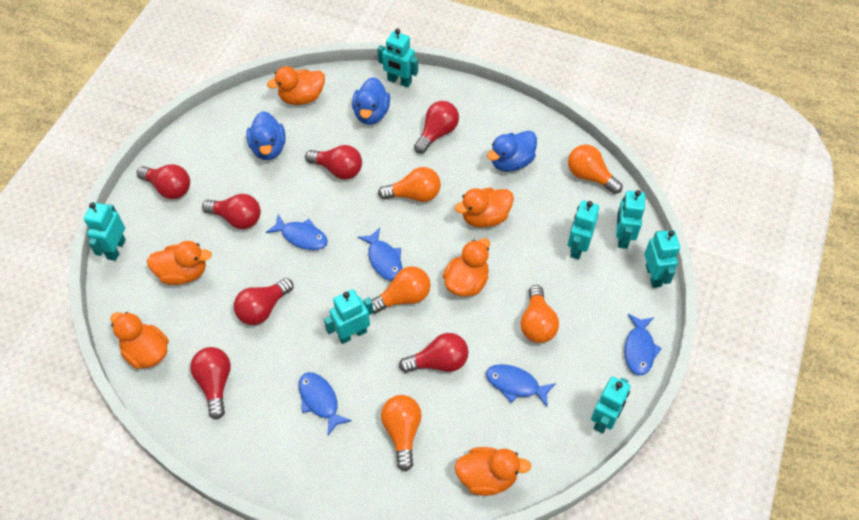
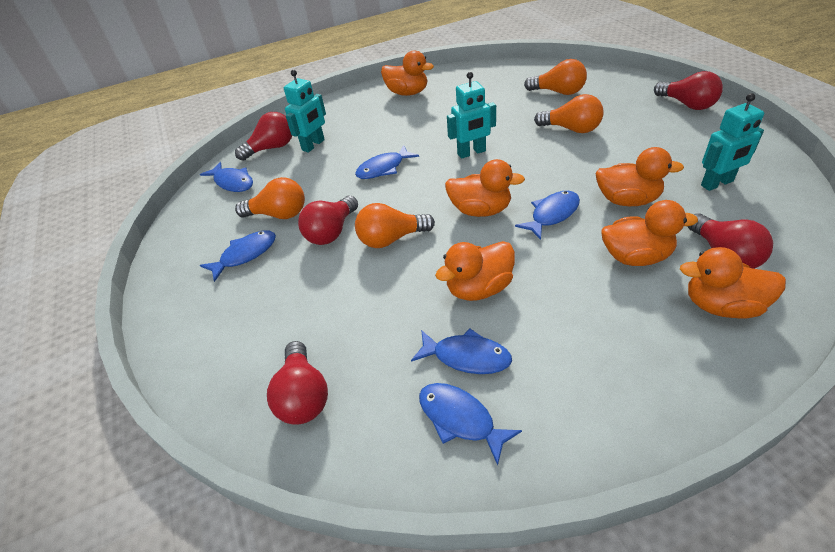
blue duck: 3 -> 0
blue fish: 5 -> 6
orange light bulb: 5 -> 4
red light bulb: 7 -> 5
turquoise robot: 7 -> 3

